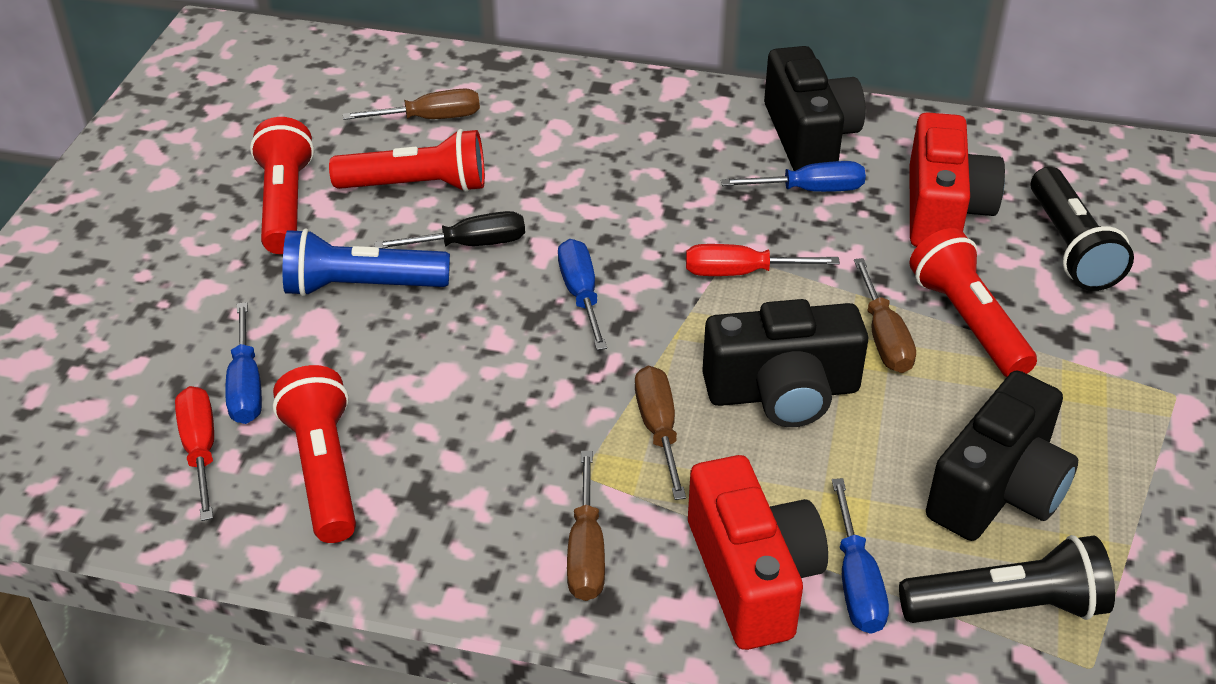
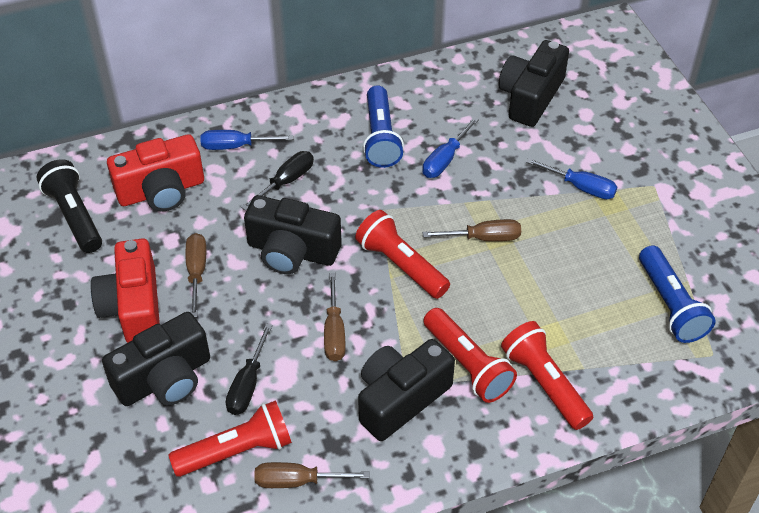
black camera: 3 -> 4
black flashlight: 2 -> 1
black screwdriver: 1 -> 2
blue flashlight: 1 -> 2
blue screwdriver: 4 -> 3
red screwdriver: 2 -> 0

